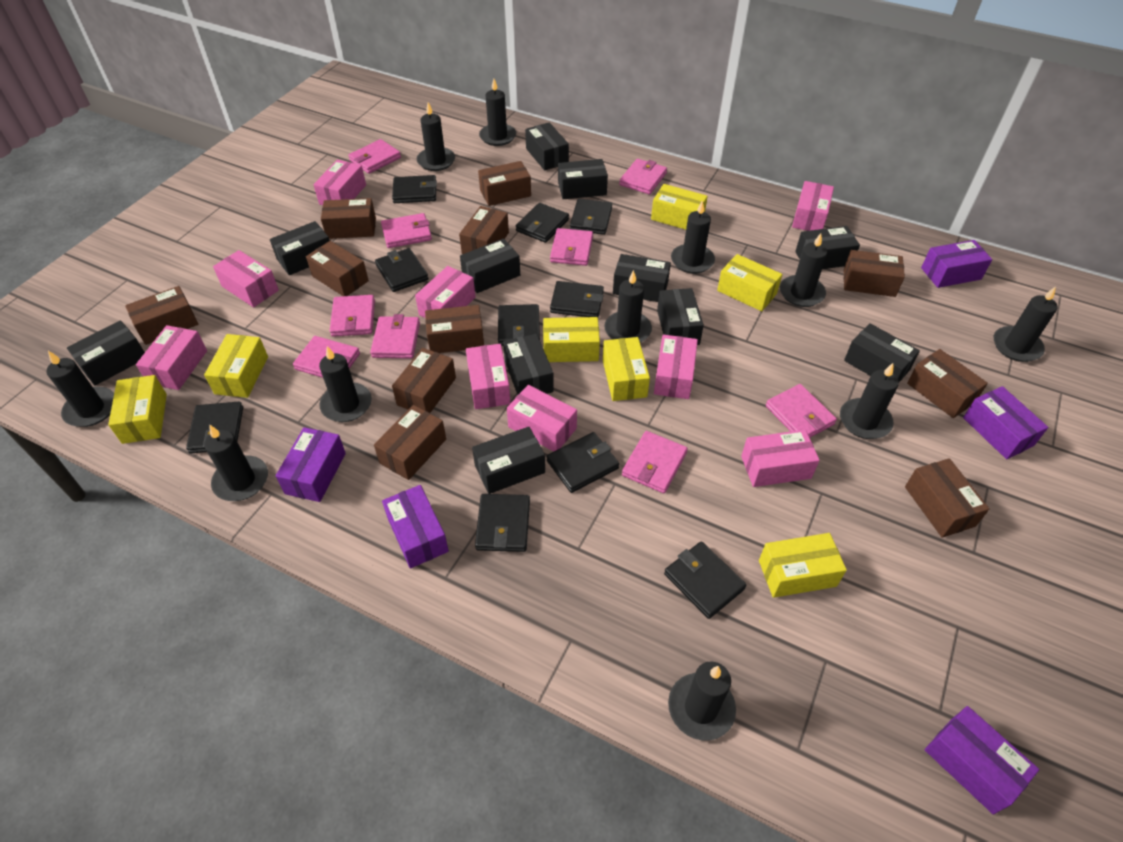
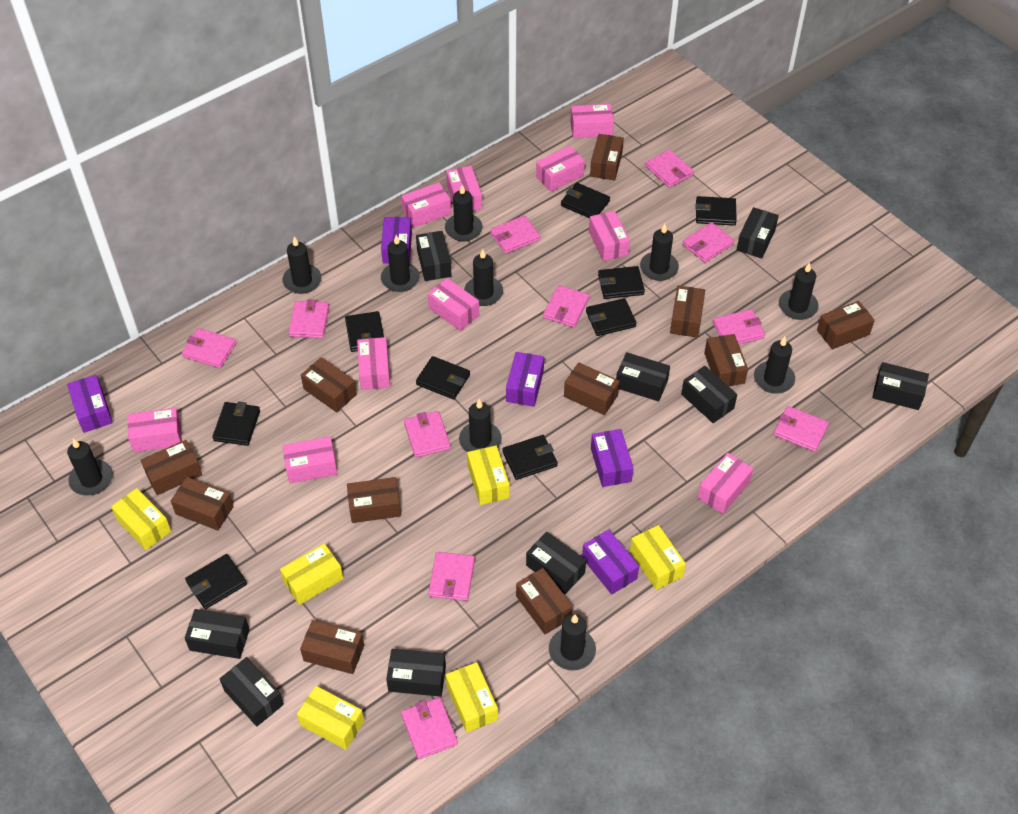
black box: 11 -> 9
black candle: 11 -> 10
black wallet: 10 -> 9
pink box: 9 -> 10
pink wallet: 9 -> 11
yellow box: 7 -> 6

